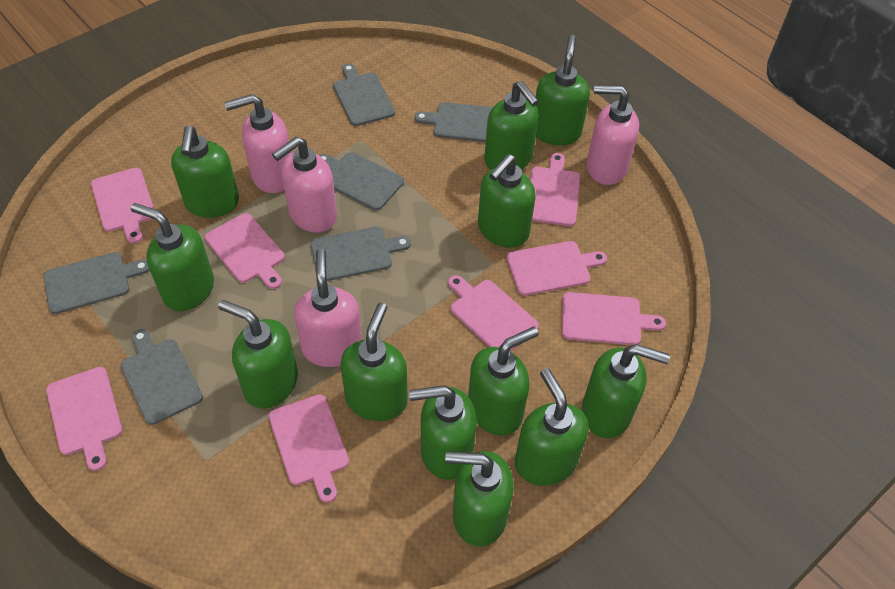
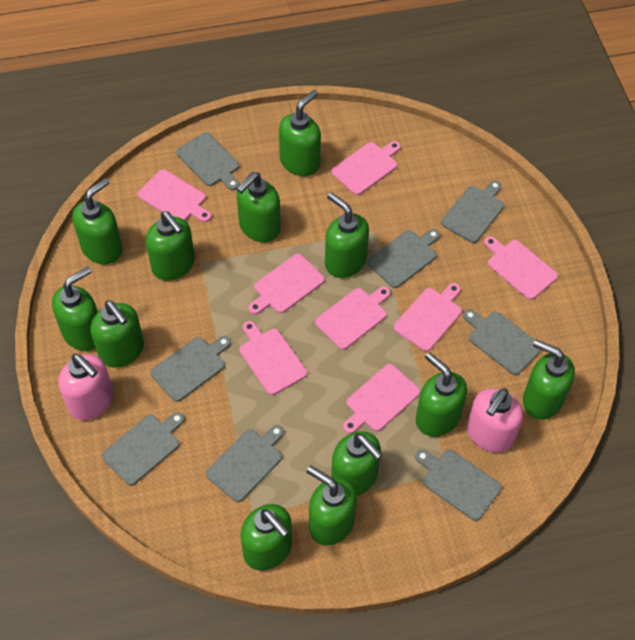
grey cutting board: 6 -> 8
pink soap dispenser: 4 -> 2

